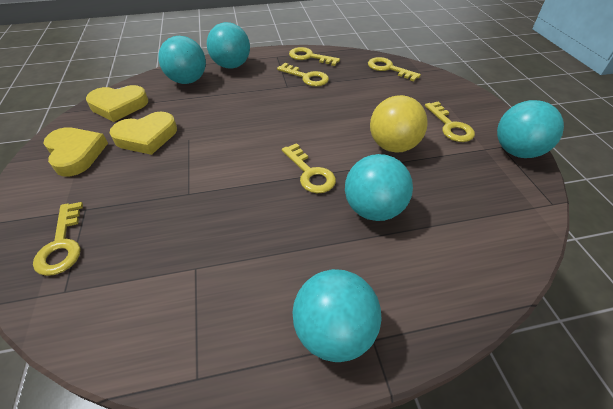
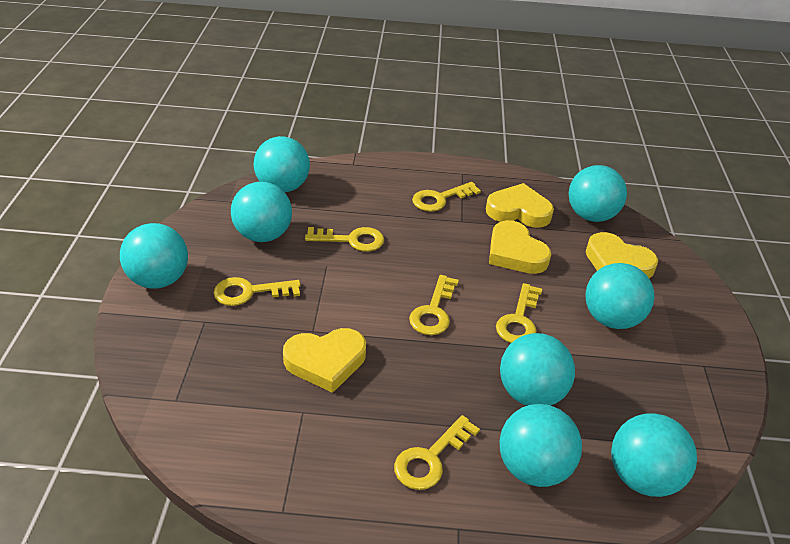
turquoise ball: 5 -> 8
yellow ball: 1 -> 0
yellow heart: 3 -> 4

